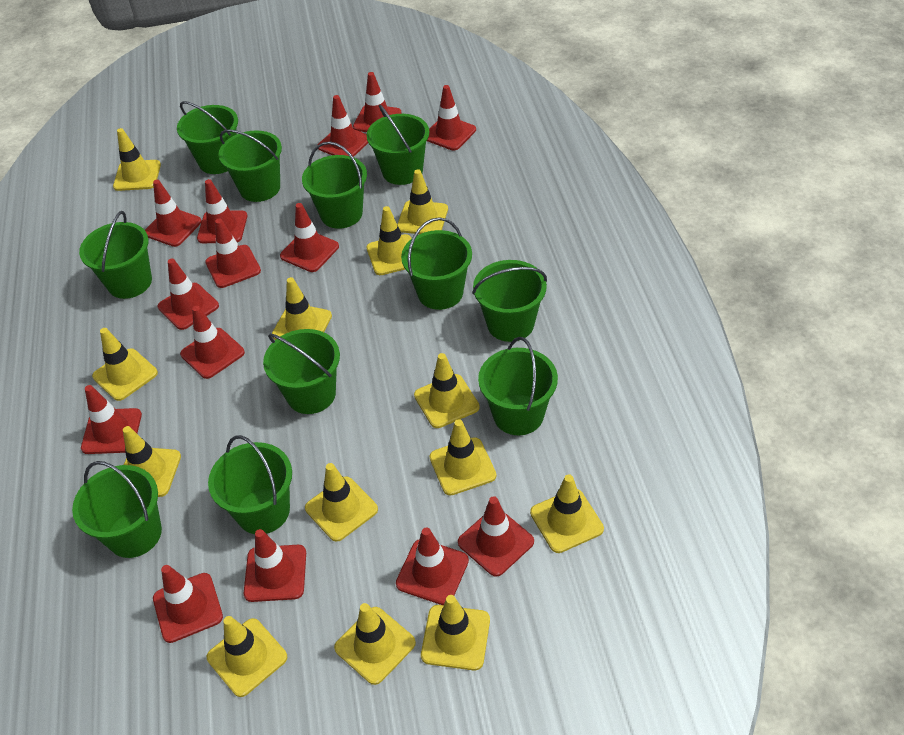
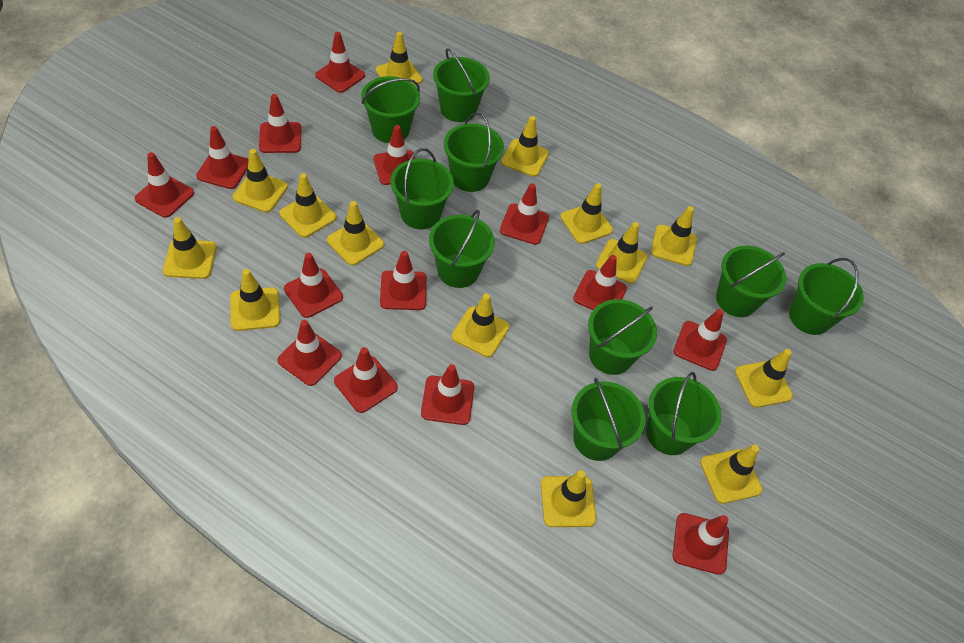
green bucket: 11 -> 10
yellow traffic cone: 13 -> 14

